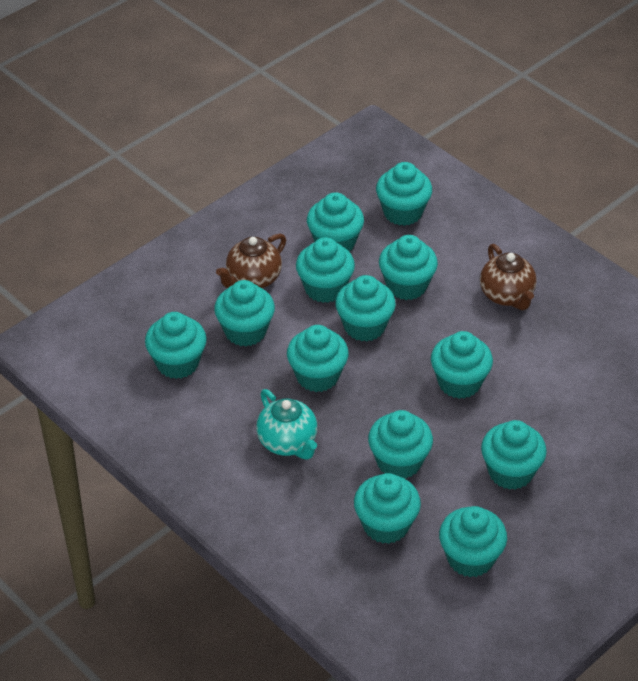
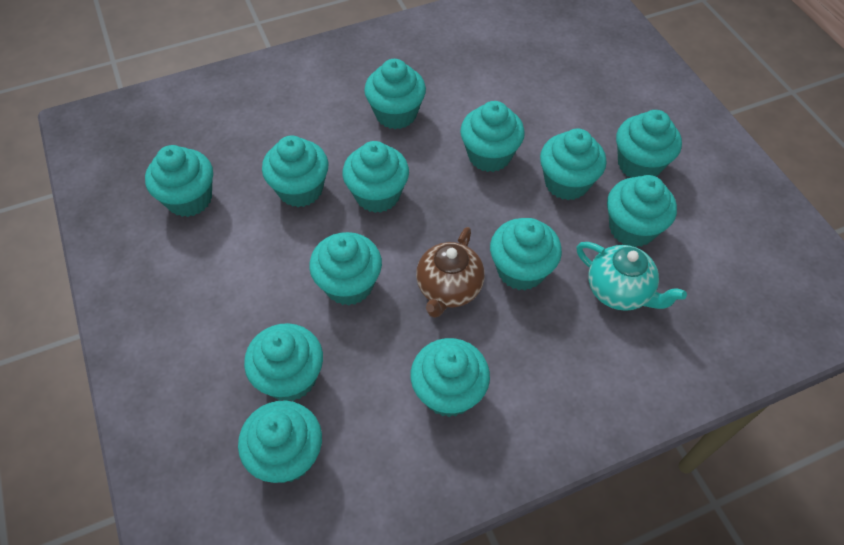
brown teapot: 2 -> 1

